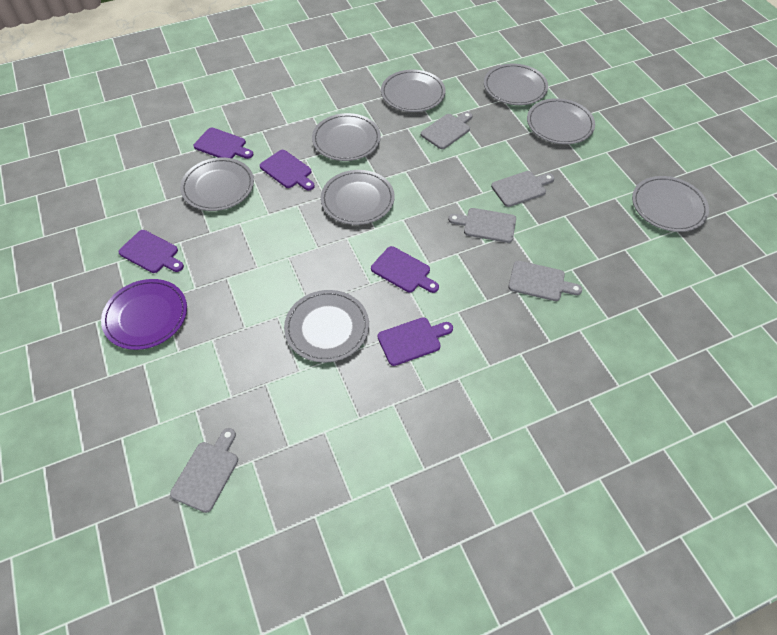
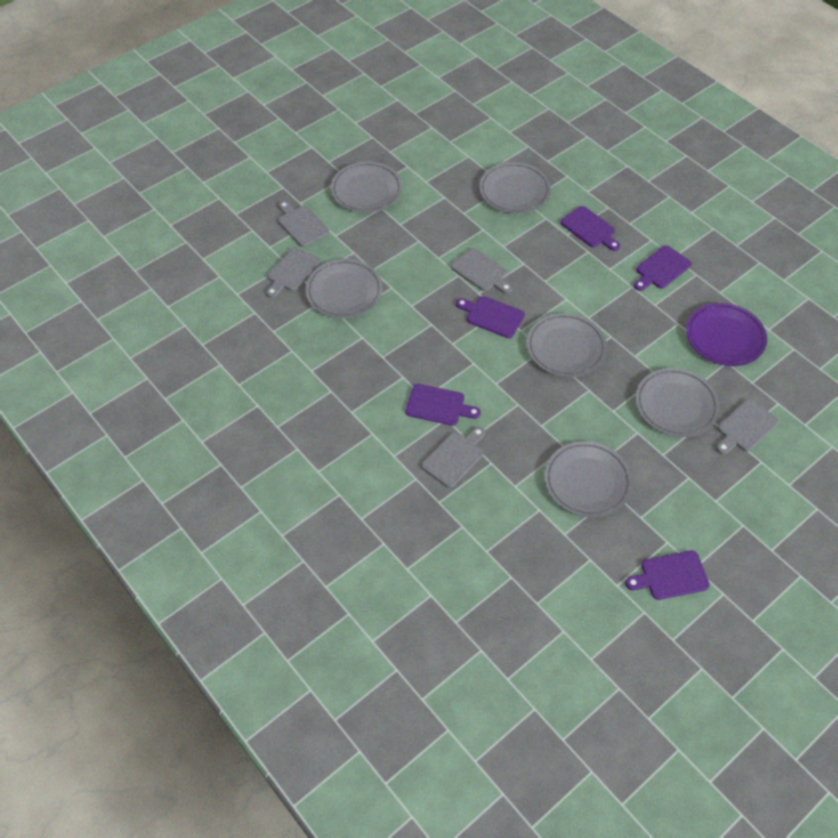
grey plate: 8 -> 6

